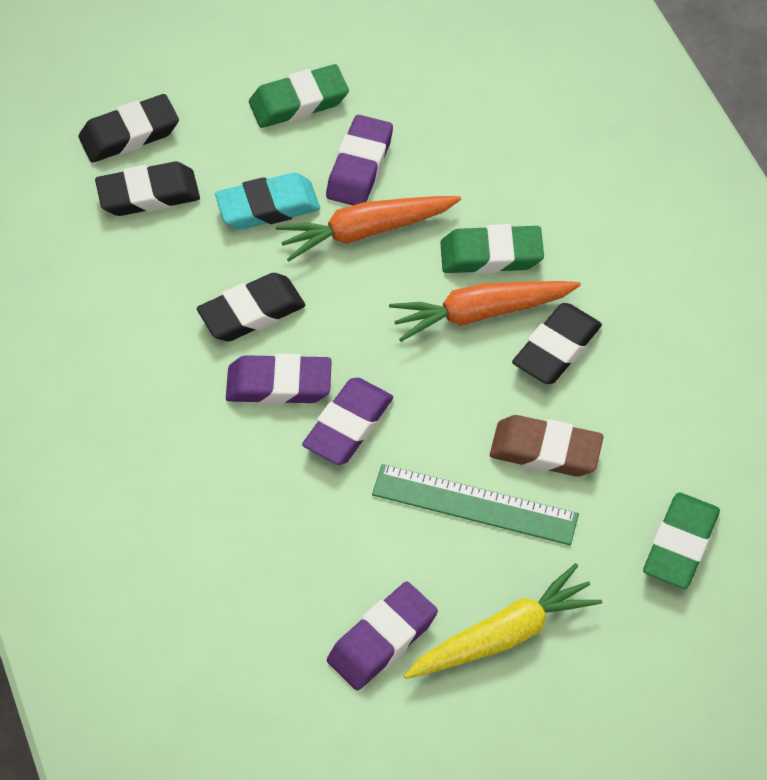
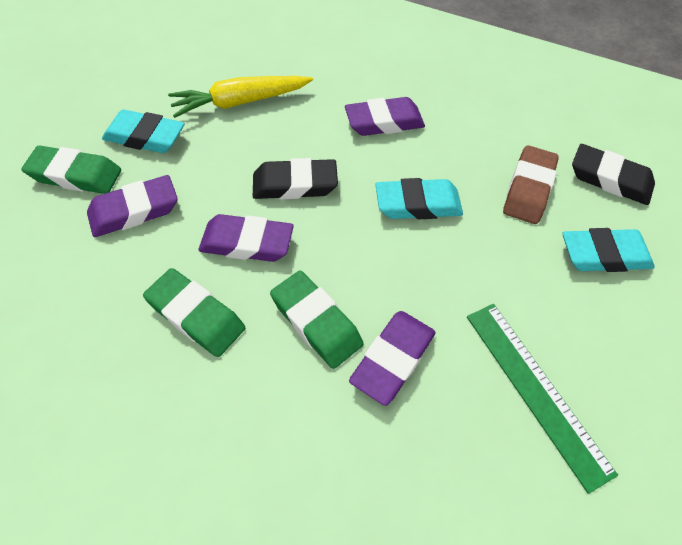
black eraser: 4 -> 2
orange carrot: 2 -> 0
turquoise eraser: 1 -> 3

